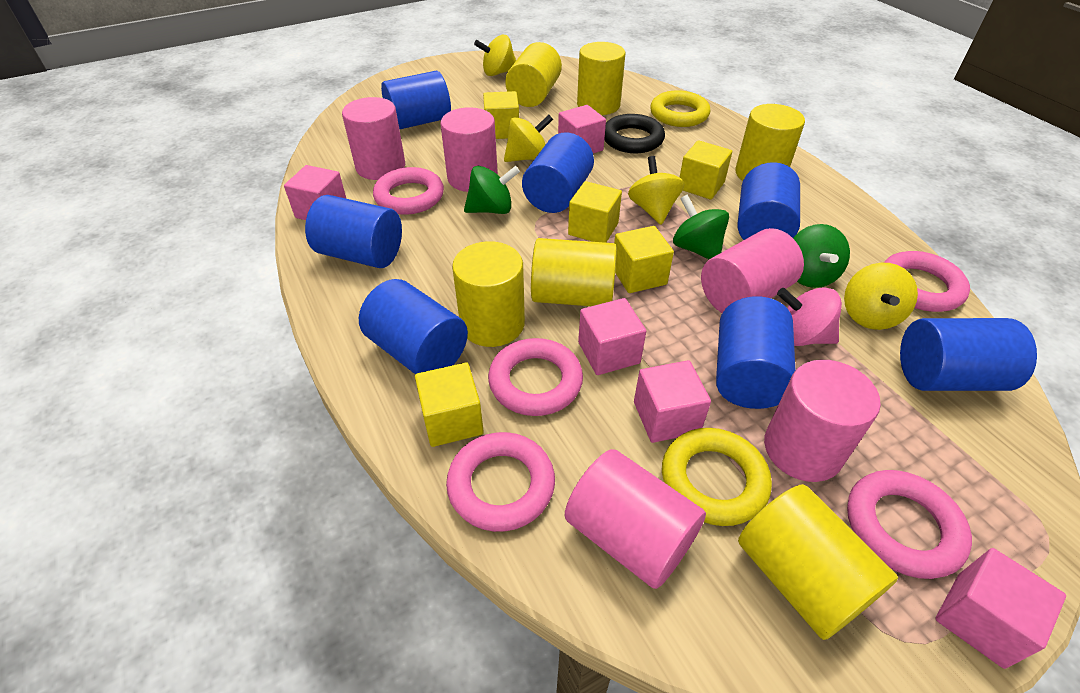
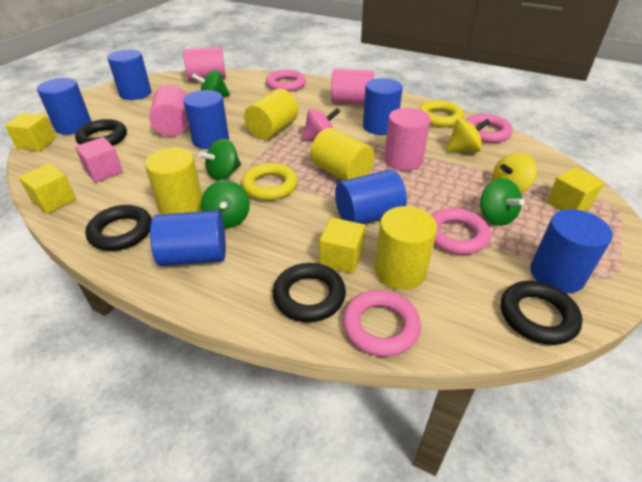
black ring: 1 -> 4
green spinning top: 3 -> 4
pink cube: 5 -> 1
pink cylinder: 5 -> 4
pink ring: 5 -> 4
yellow cube: 5 -> 4
yellow cylinder: 6 -> 4
yellow spinning top: 4 -> 2

